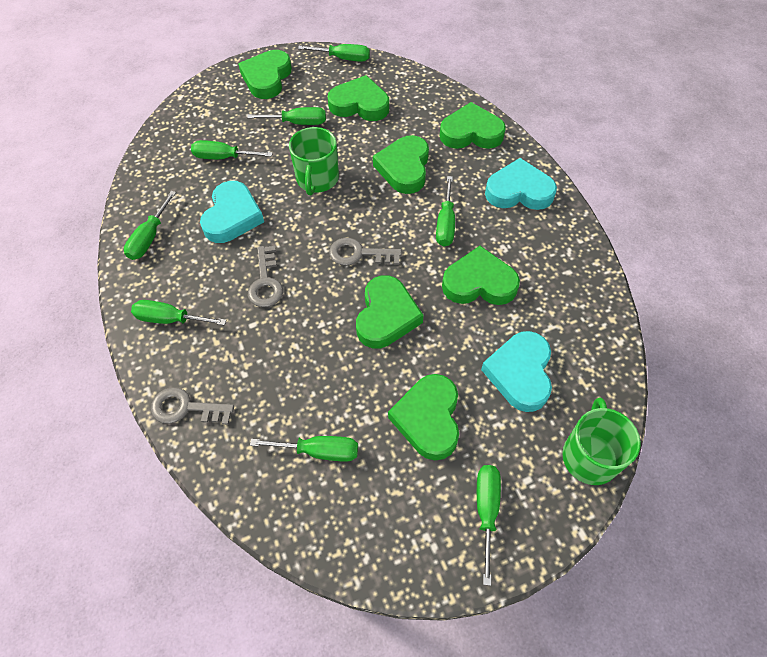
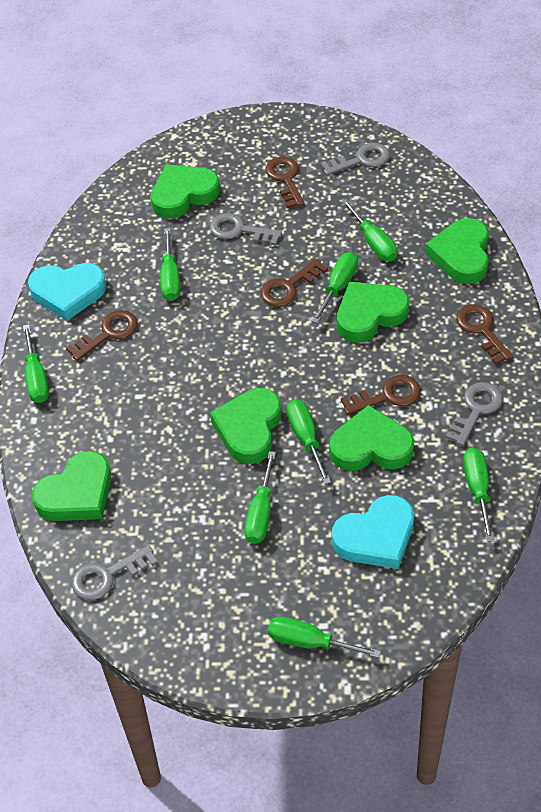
brown key: 0 -> 5
green heart: 7 -> 6
green mug: 2 -> 0
grey key: 3 -> 4
turquoise heart: 3 -> 2

